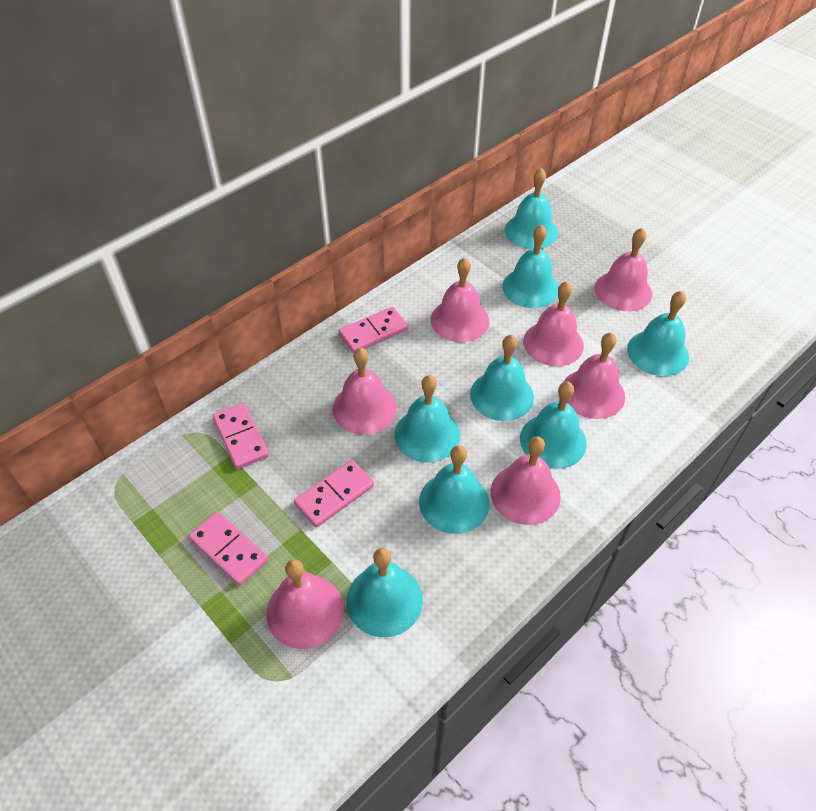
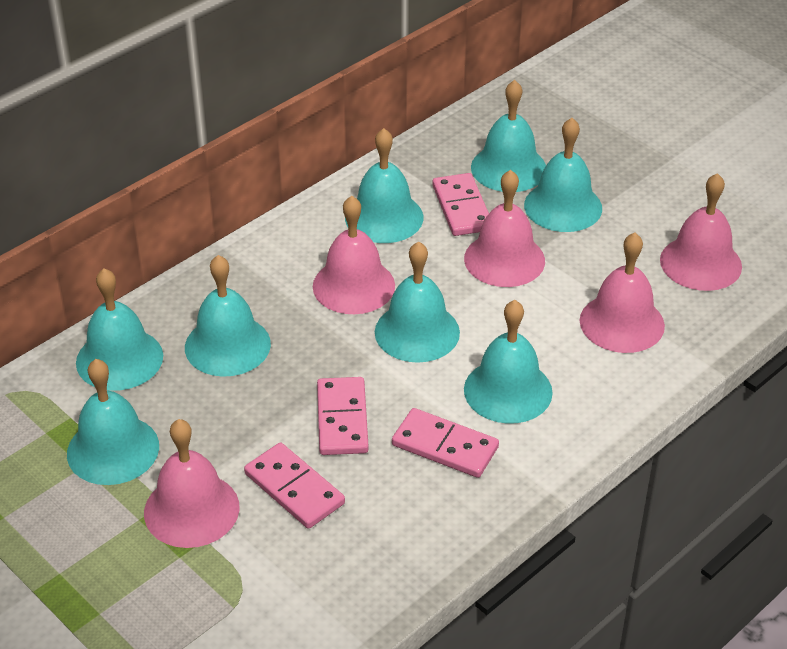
pink bell: 7 -> 5

